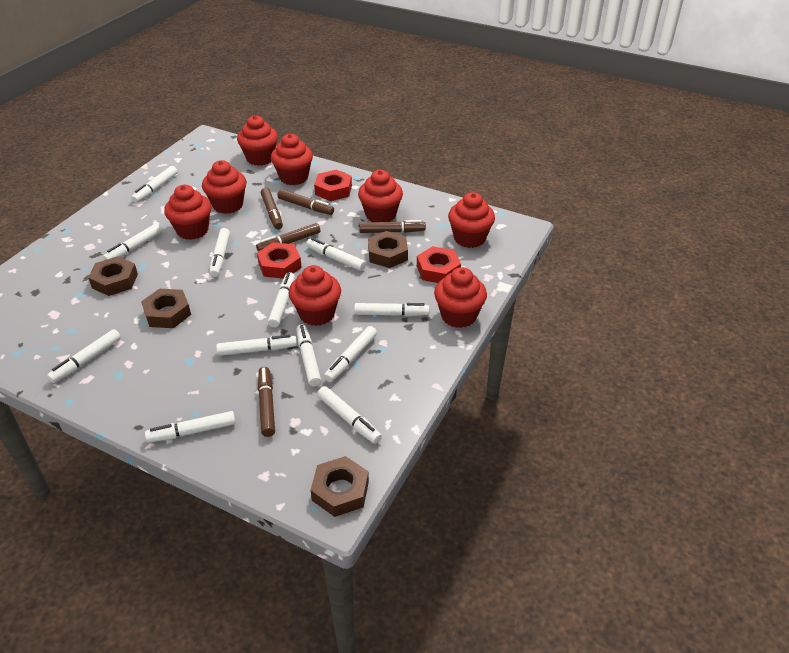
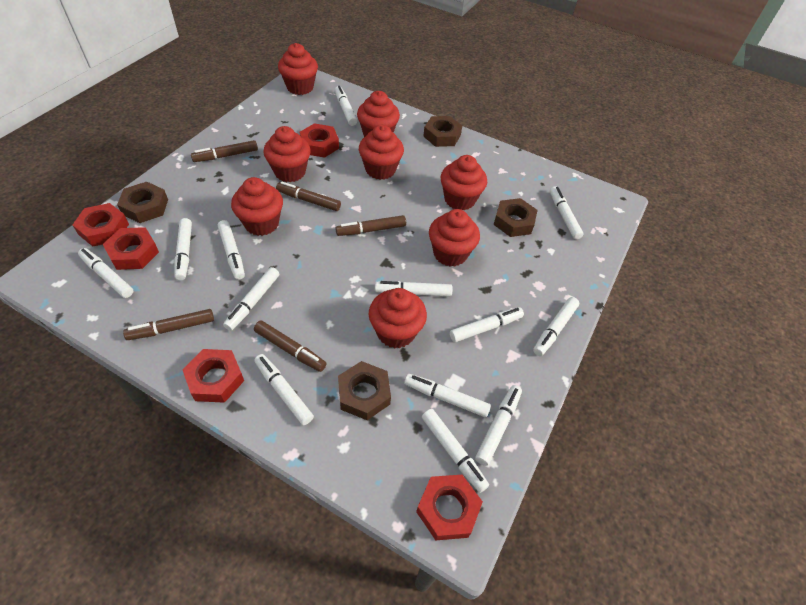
red nut: 3 -> 5
white marker: 12 -> 13

